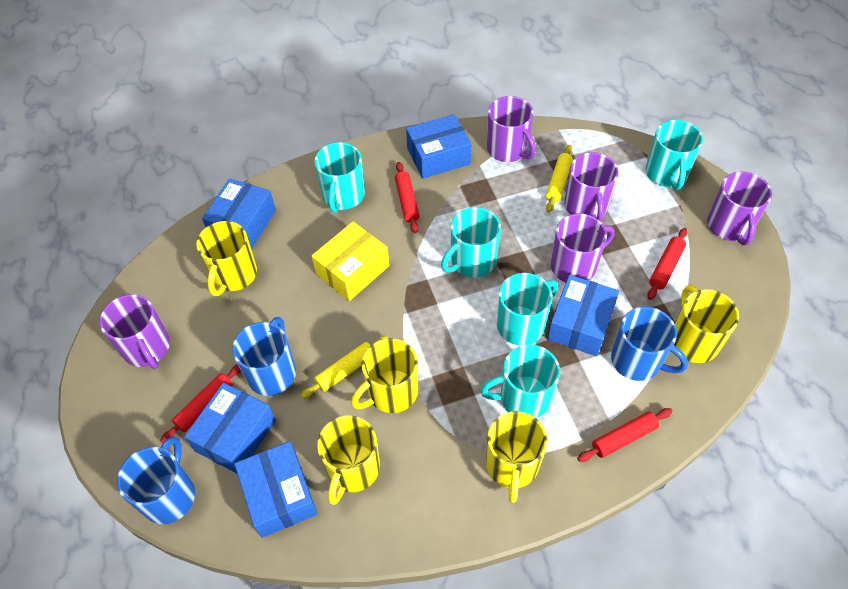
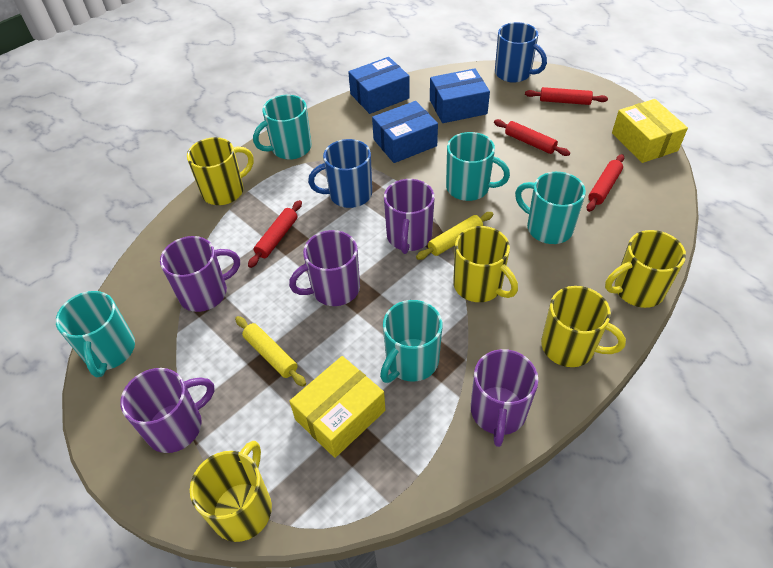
blue box: 5 -> 3
blue mug: 3 -> 2
yellow box: 1 -> 2

